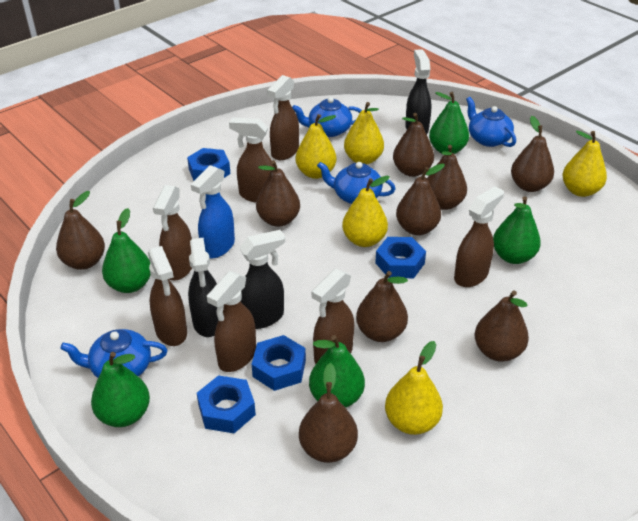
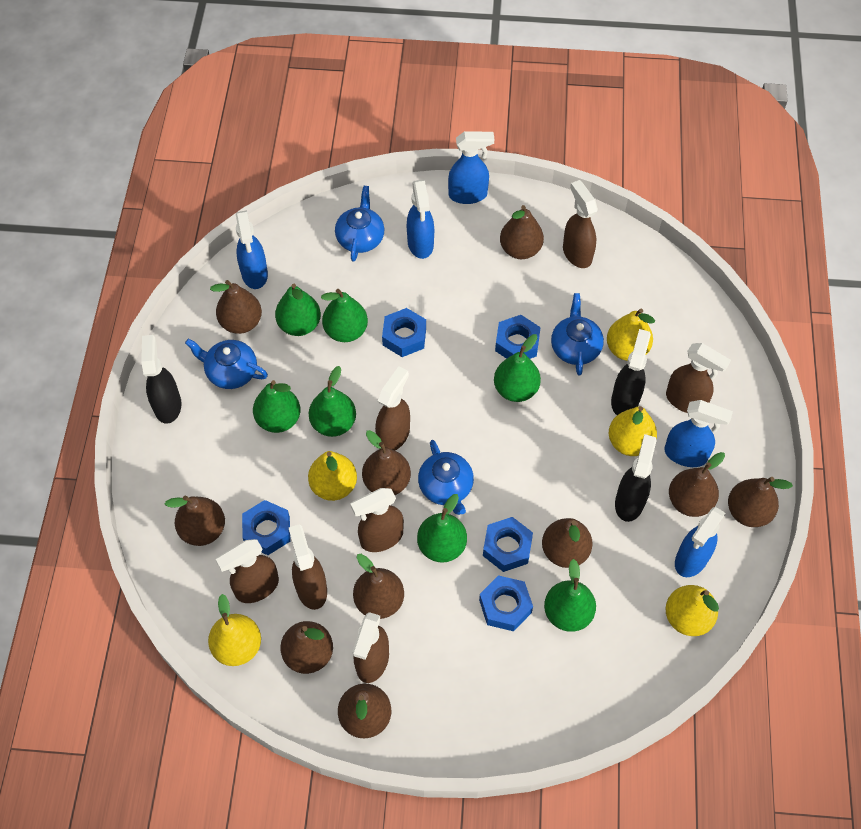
blue nut: 4 -> 5
blue spray bottle: 1 -> 5
brown pear: 9 -> 10
green pear: 5 -> 7

